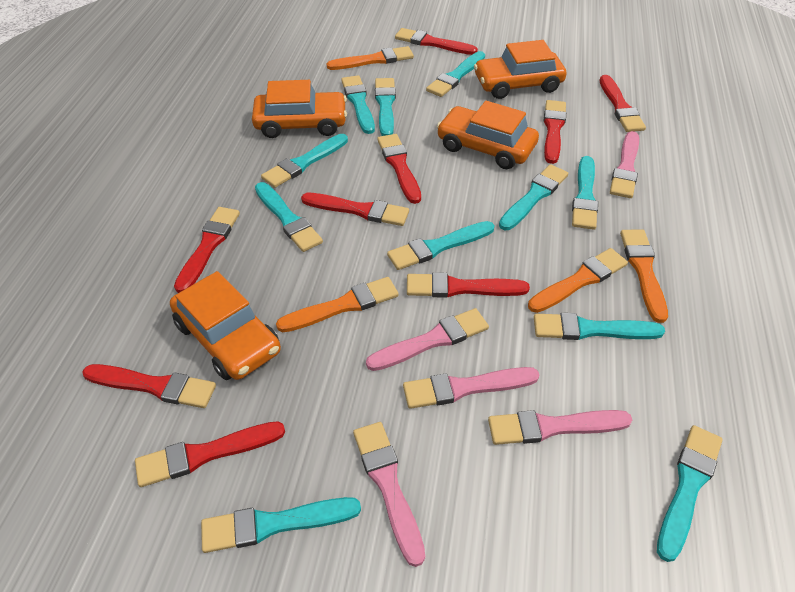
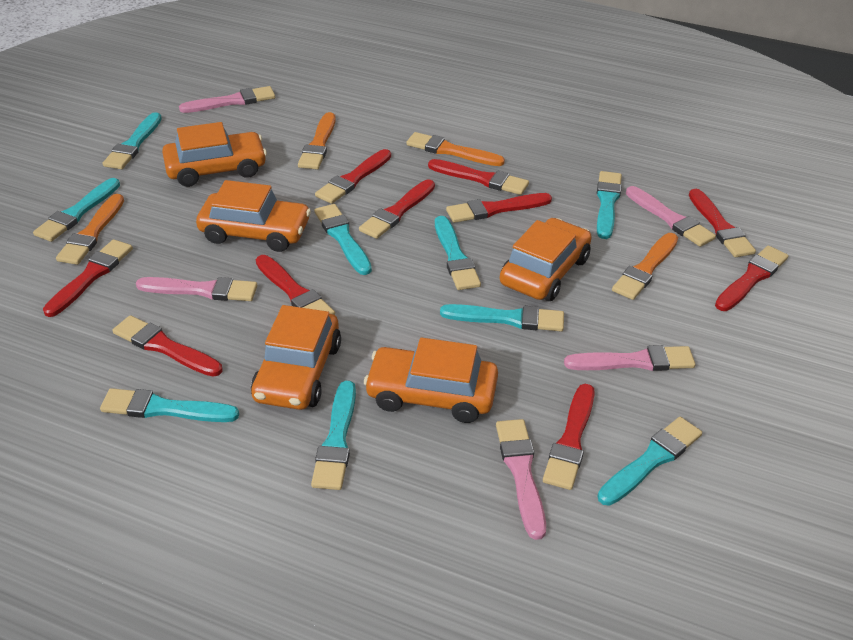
orange car: 4 -> 5
red brush: 9 -> 10
turquoise brush: 11 -> 9

